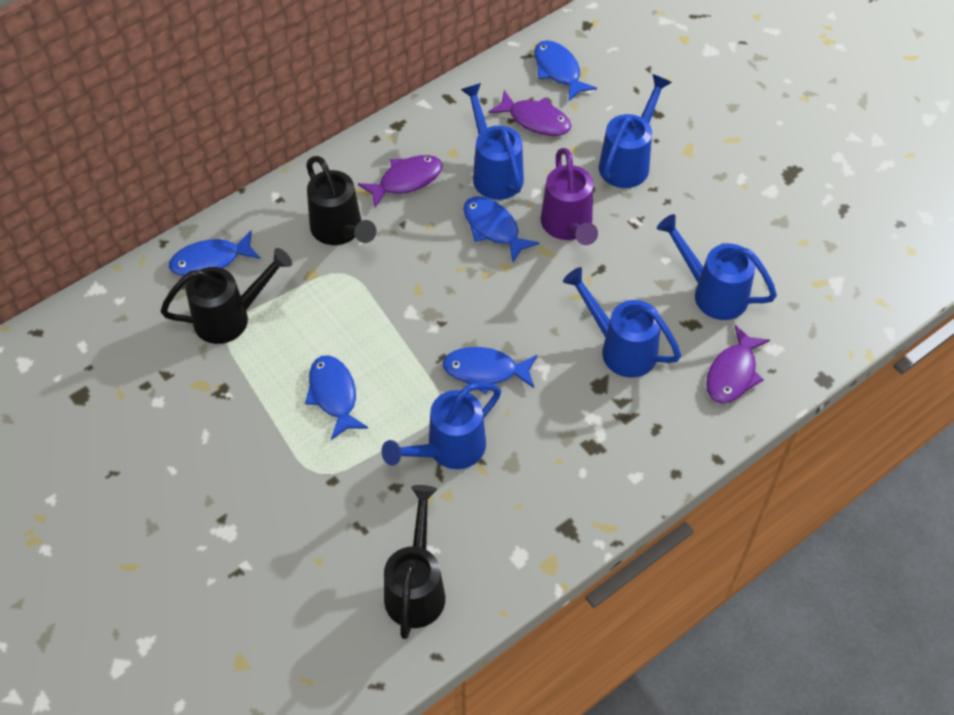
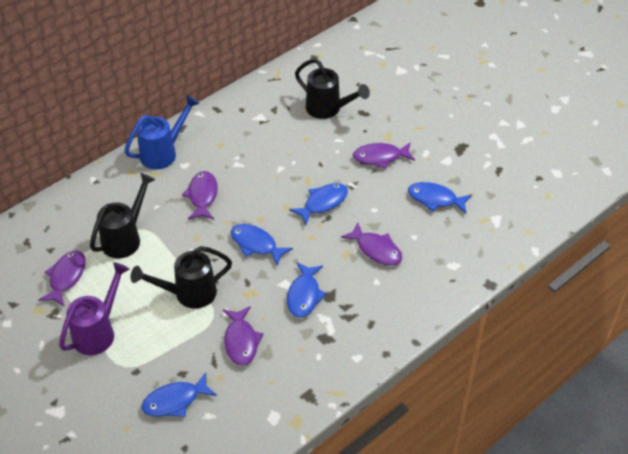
blue watering can: 5 -> 1
purple fish: 3 -> 5

